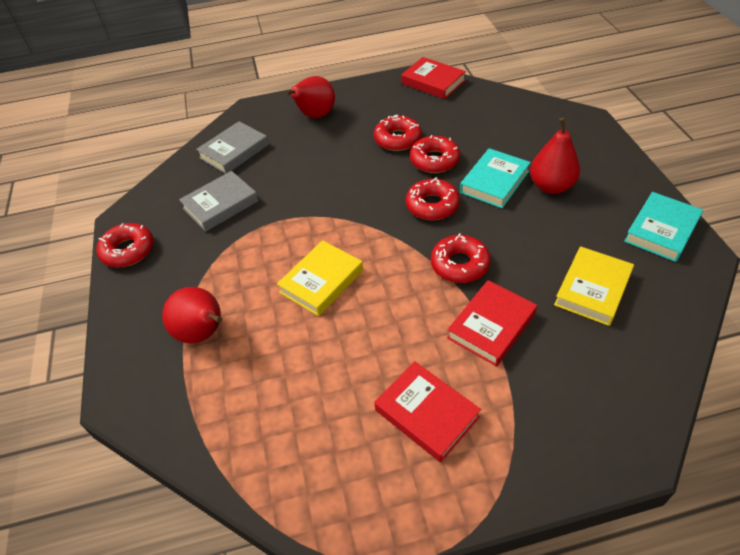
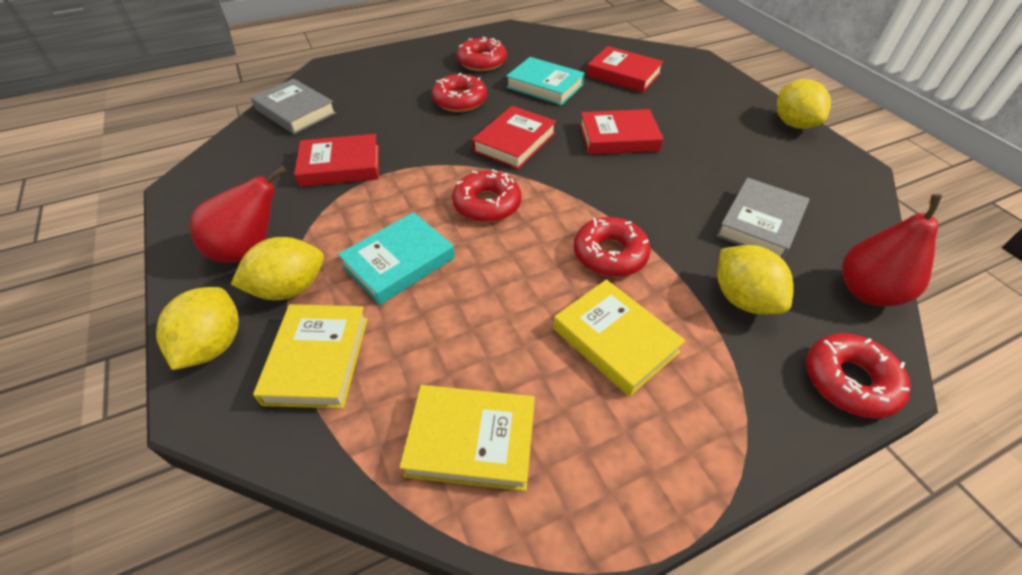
red book: 3 -> 4
red pear: 3 -> 2
yellow book: 2 -> 3
yellow lemon: 0 -> 4

